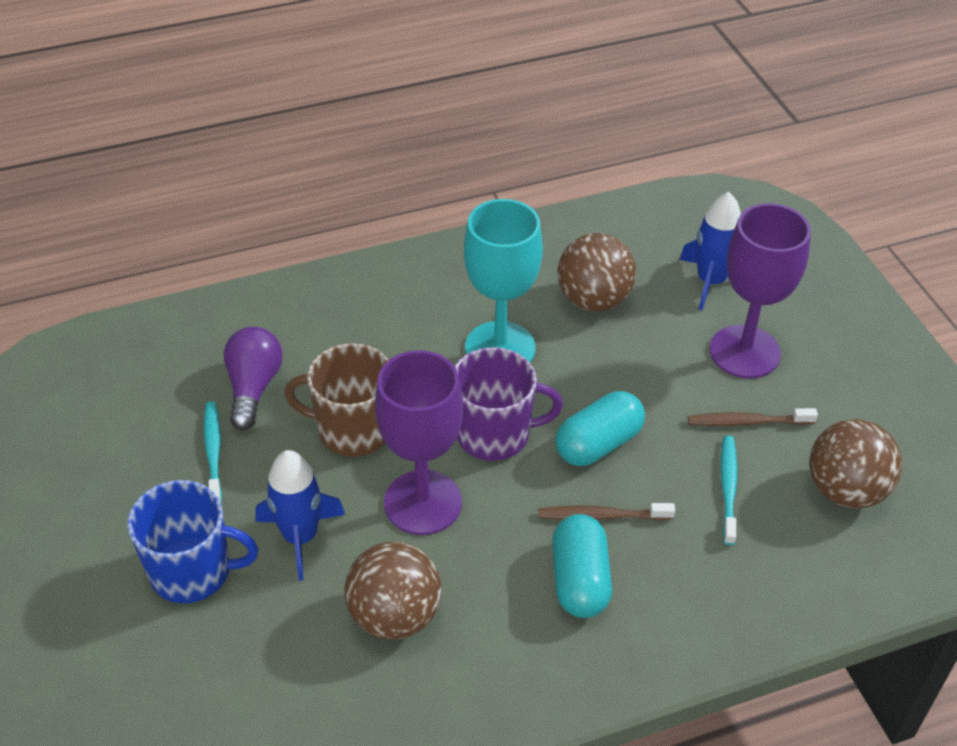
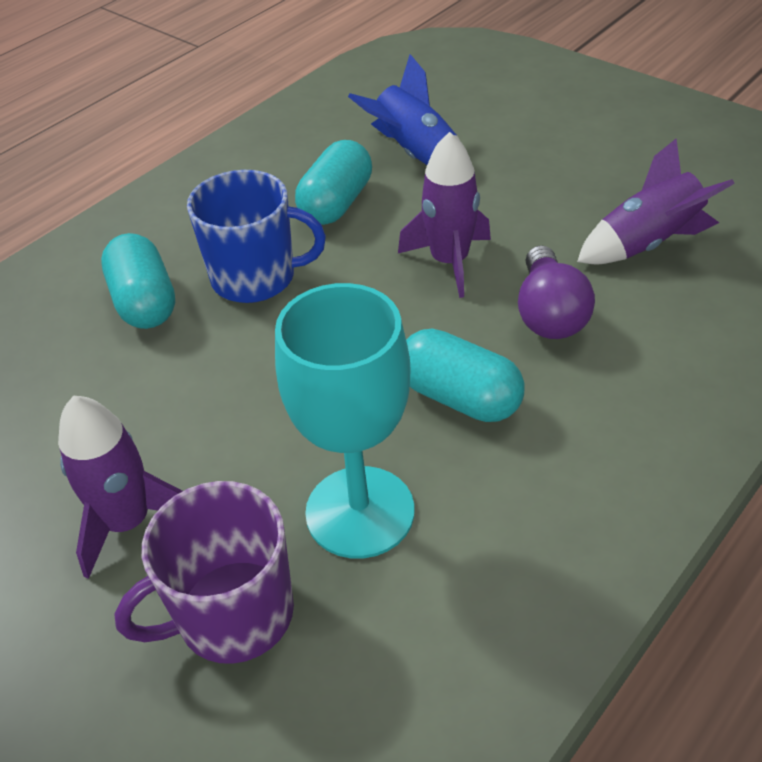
blue rocket: 2 -> 1
brown ball: 3 -> 0
brown mug: 1 -> 0
brown toothbrush: 2 -> 0
purple goblet: 2 -> 0
purple rocket: 0 -> 3
turquoise capsule: 2 -> 3
turquoise toothbrush: 2 -> 0

